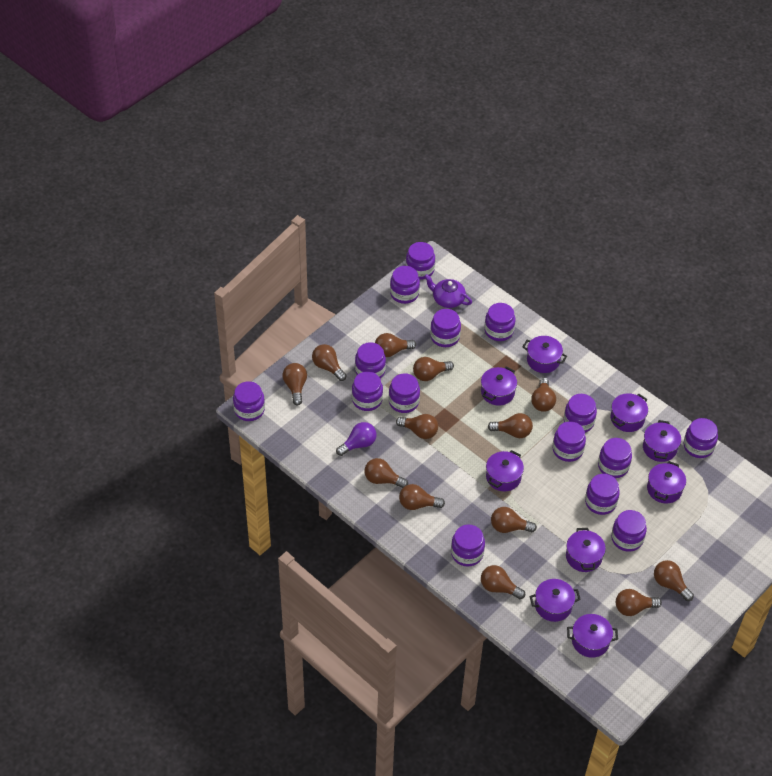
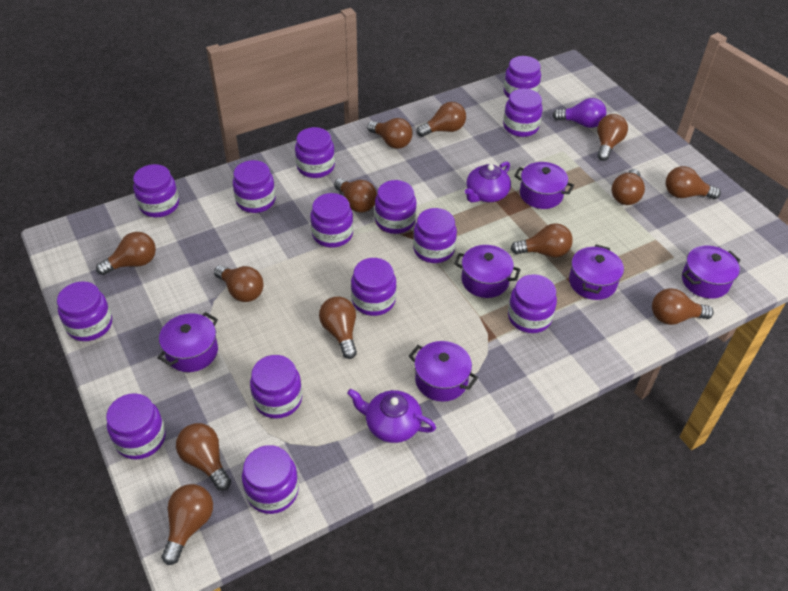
purple jar: 15 -> 14
purple pot: 9 -> 6
purple teapot: 1 -> 2

